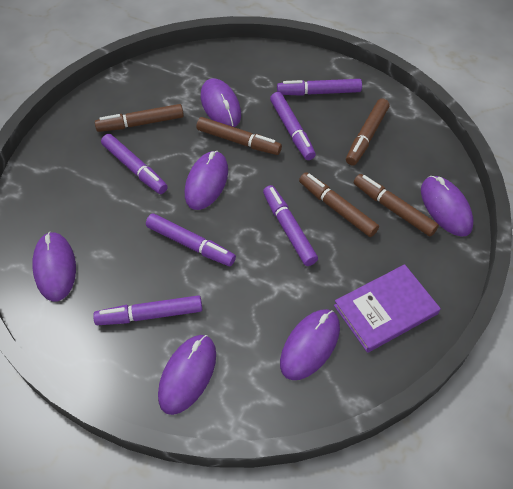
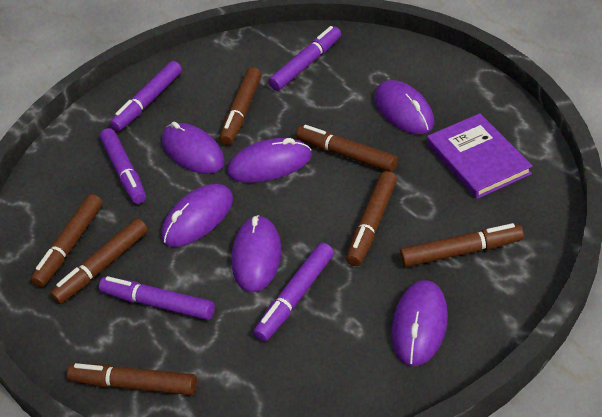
brown marker: 5 -> 7
purple marker: 6 -> 5

